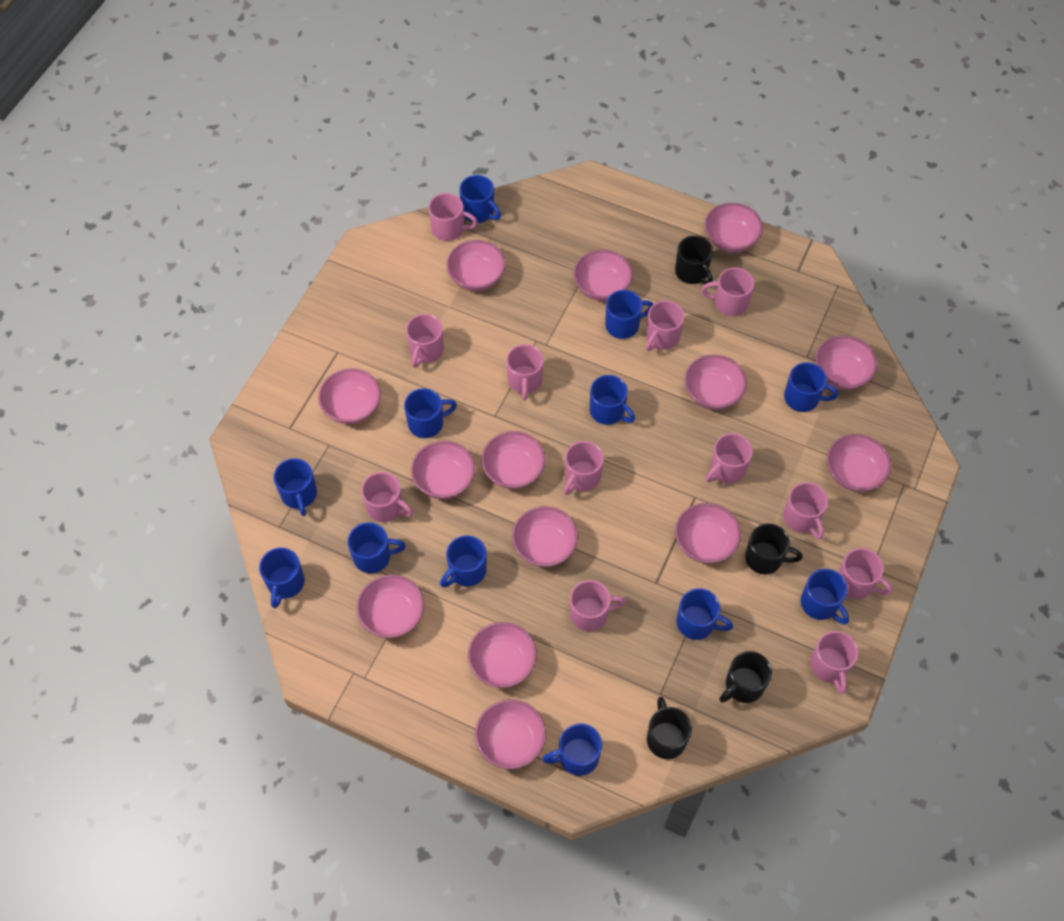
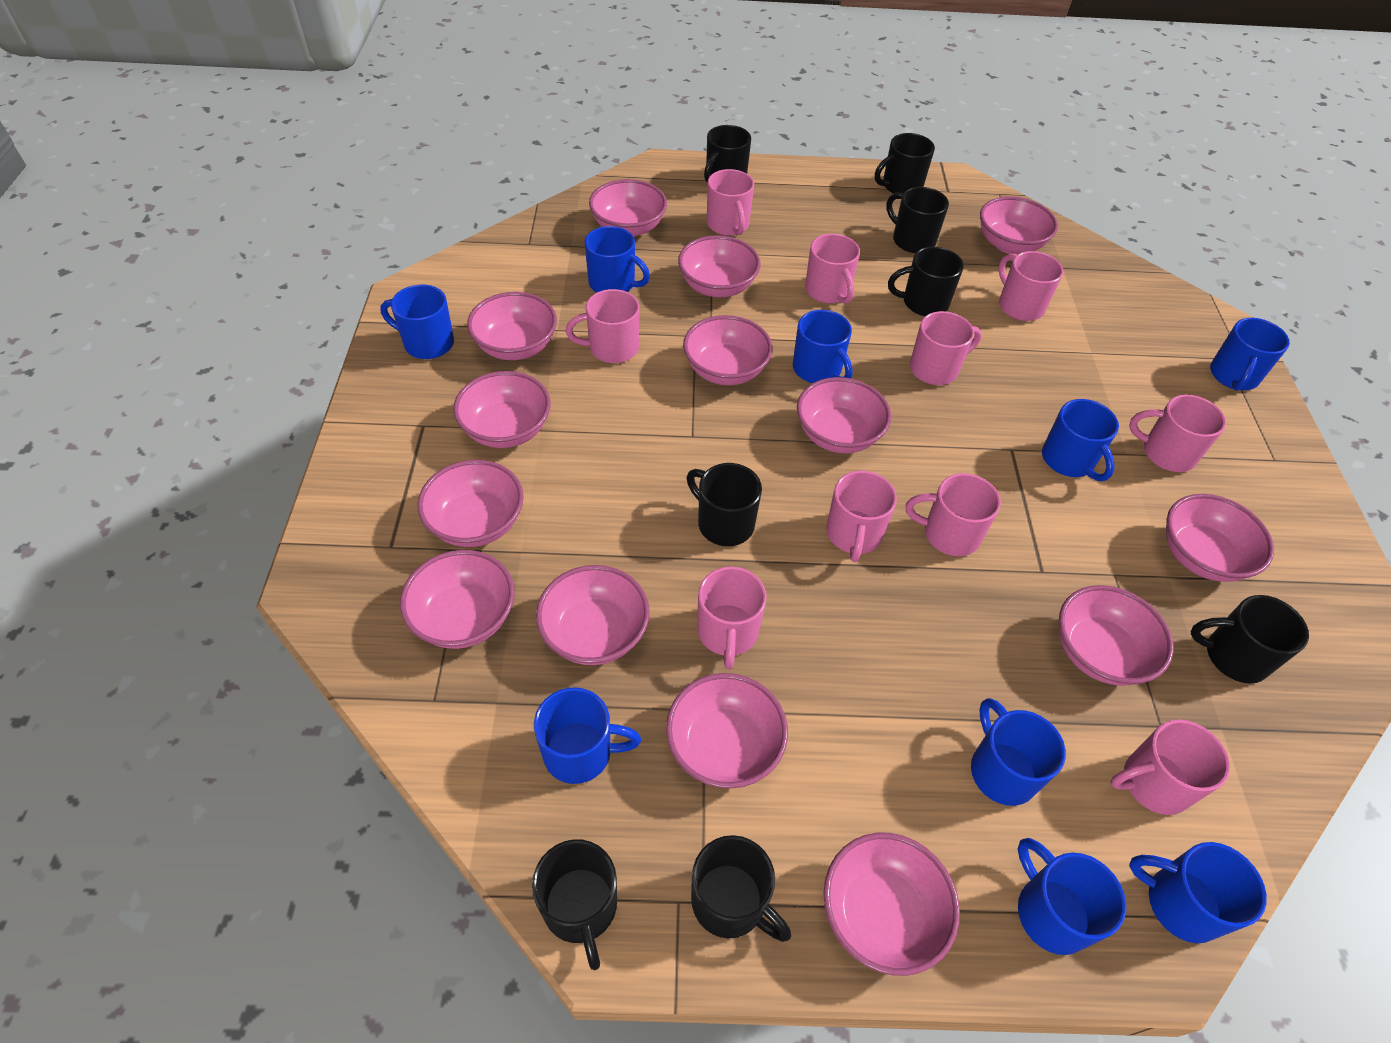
black mug: 4 -> 8
blue mug: 12 -> 9
pink mug: 12 -> 10

